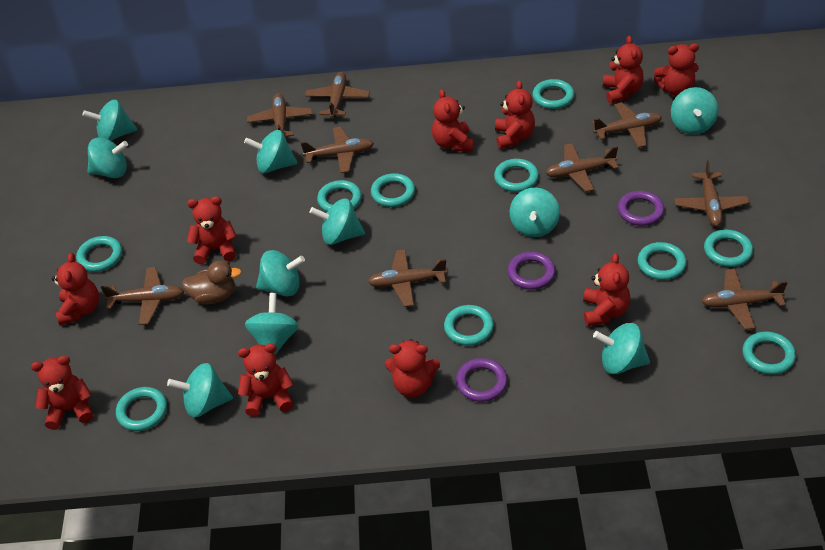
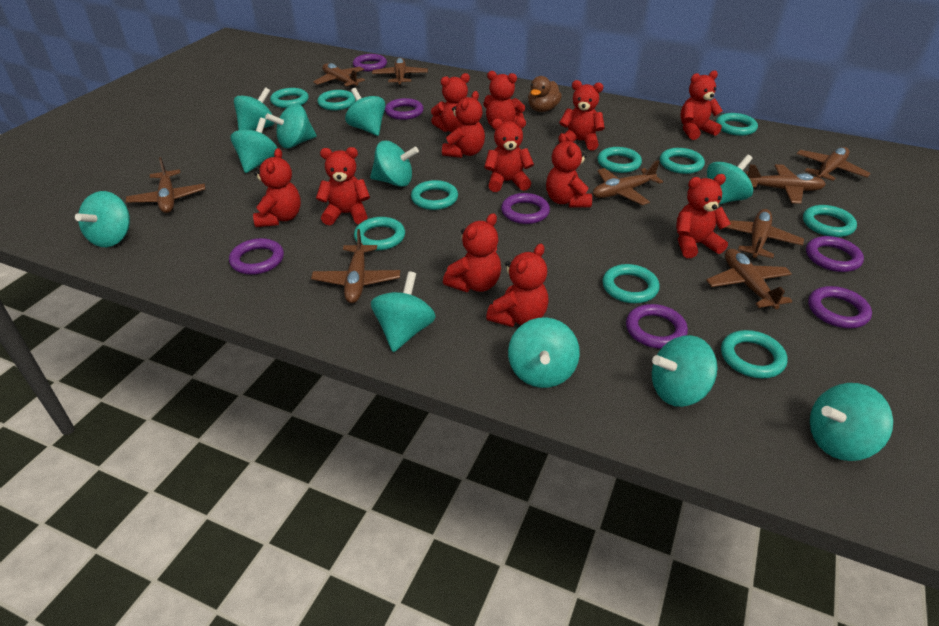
purple ring: 3 -> 7
red teddy bear: 10 -> 12
turquoise spinning top: 10 -> 11

